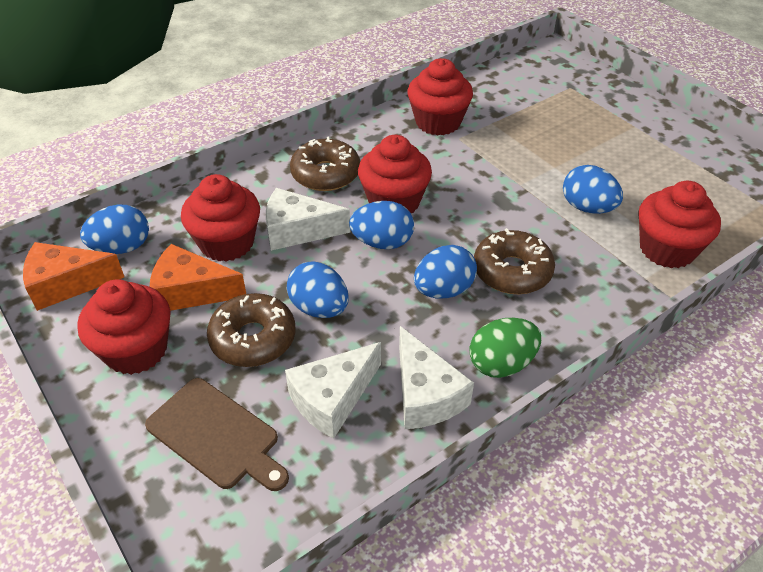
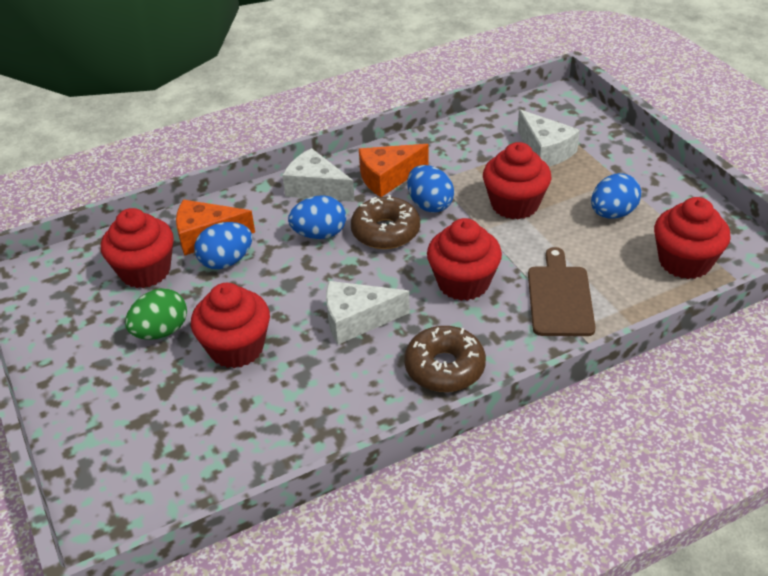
blue egg: 5 -> 4
brown donut: 3 -> 2

